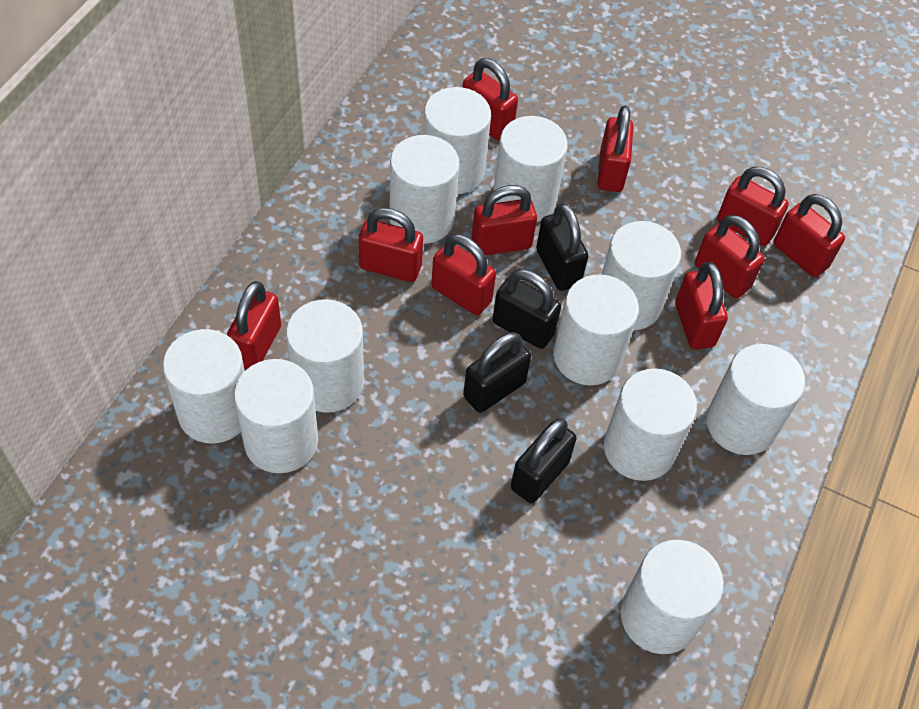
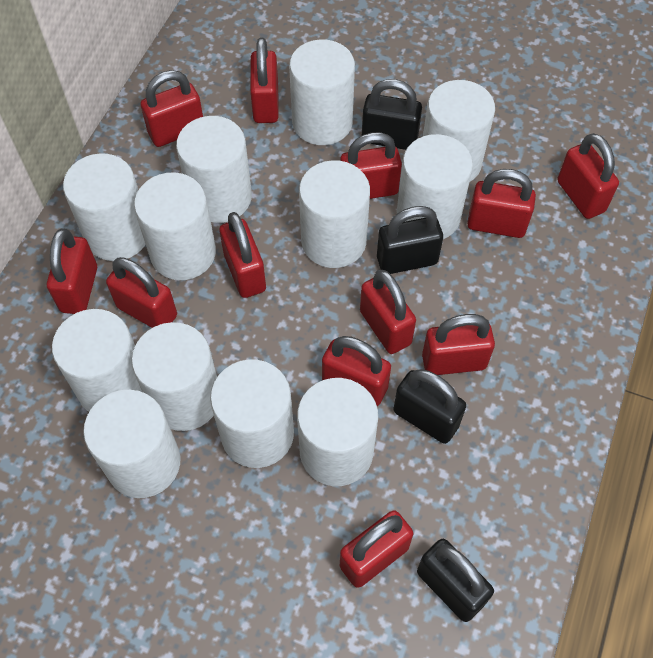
red padlock: 10 -> 12
white cylinder: 11 -> 12

